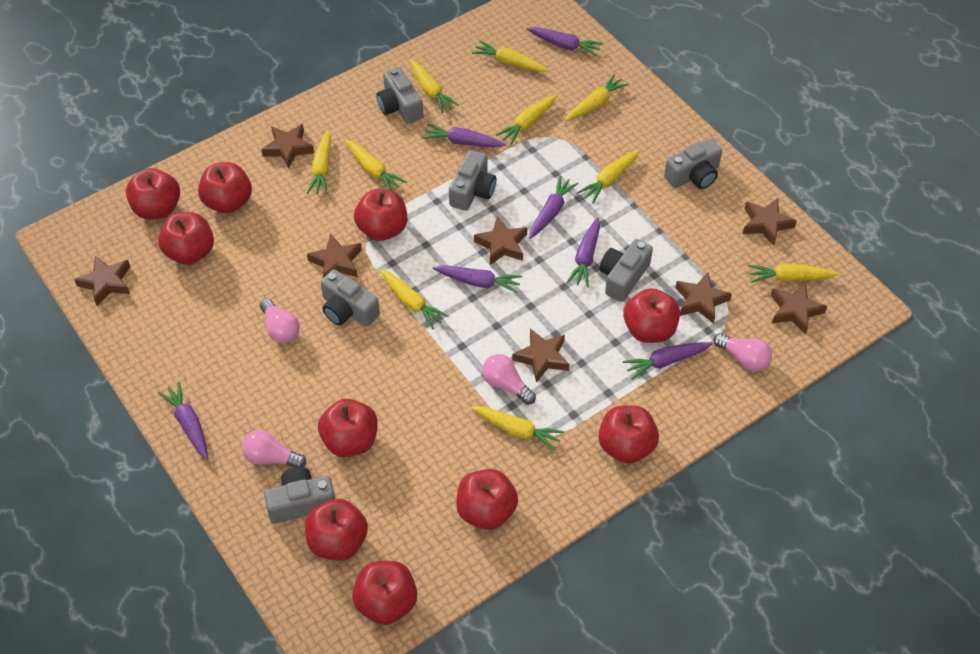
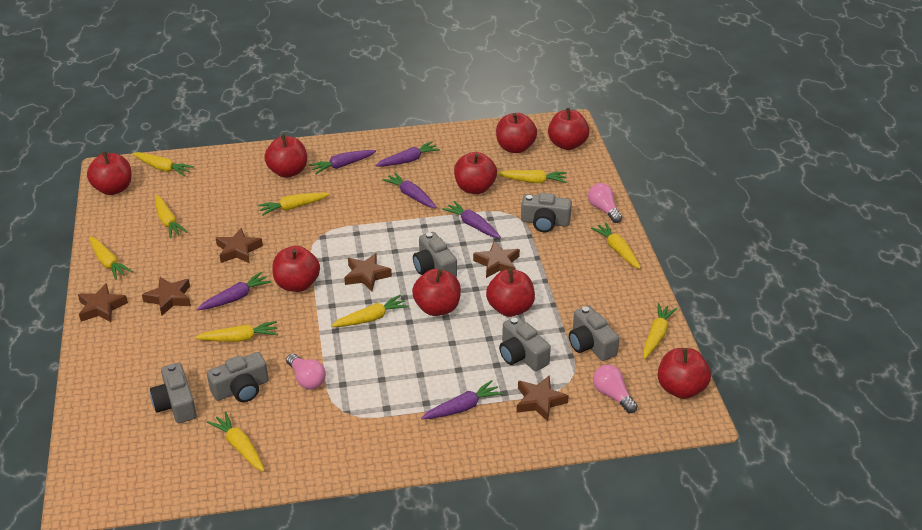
brown star: 8 -> 6
pink light bulb: 4 -> 3
purple carrot: 7 -> 6
red apple: 10 -> 9

